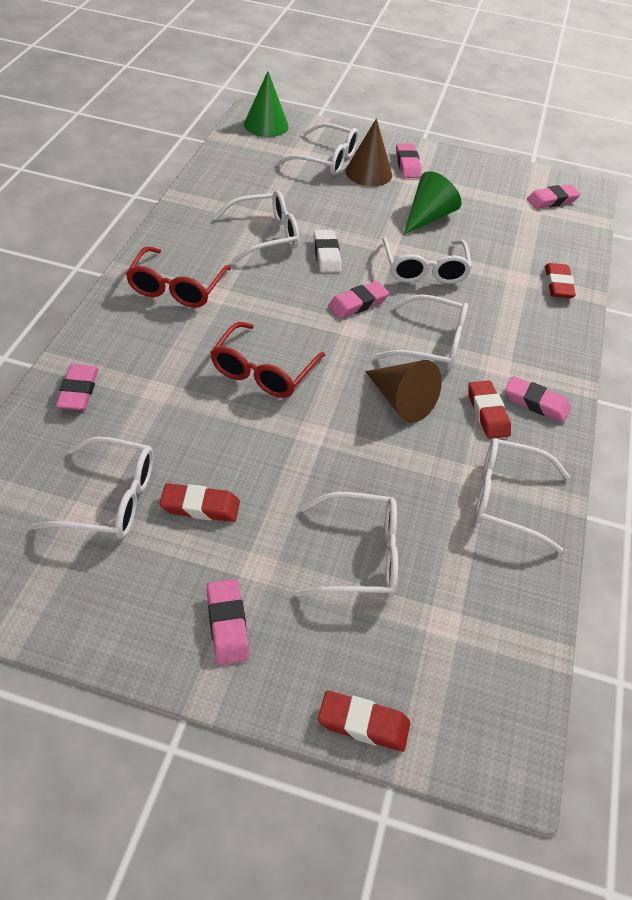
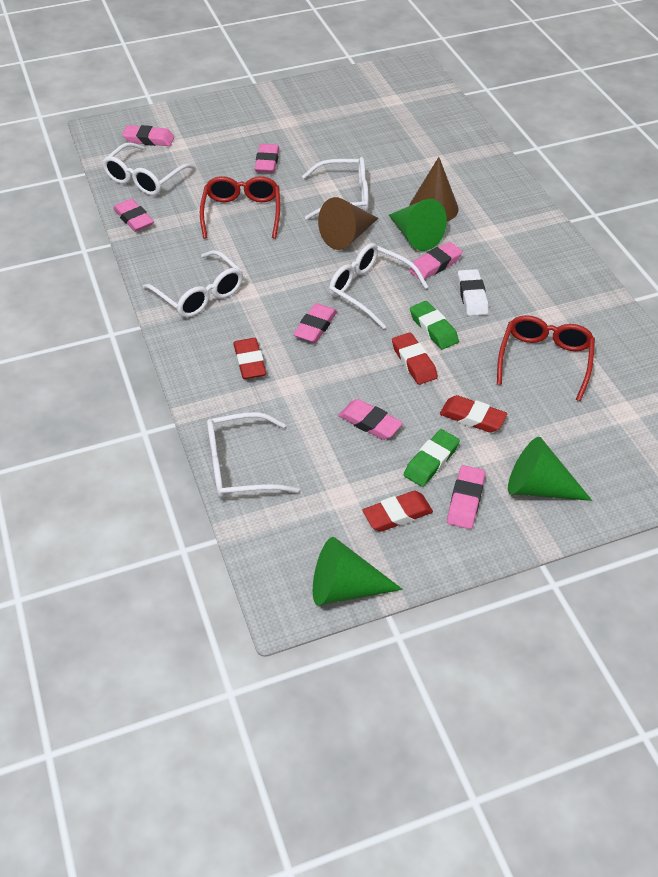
green cone: 2 -> 3
green eraser: 0 -> 2
pink eraser: 6 -> 7
white glasses: 7 -> 5

